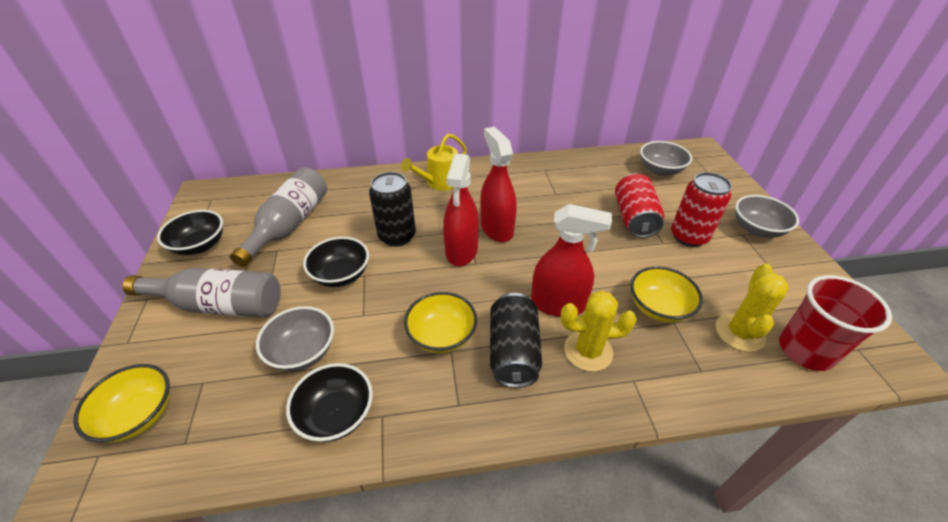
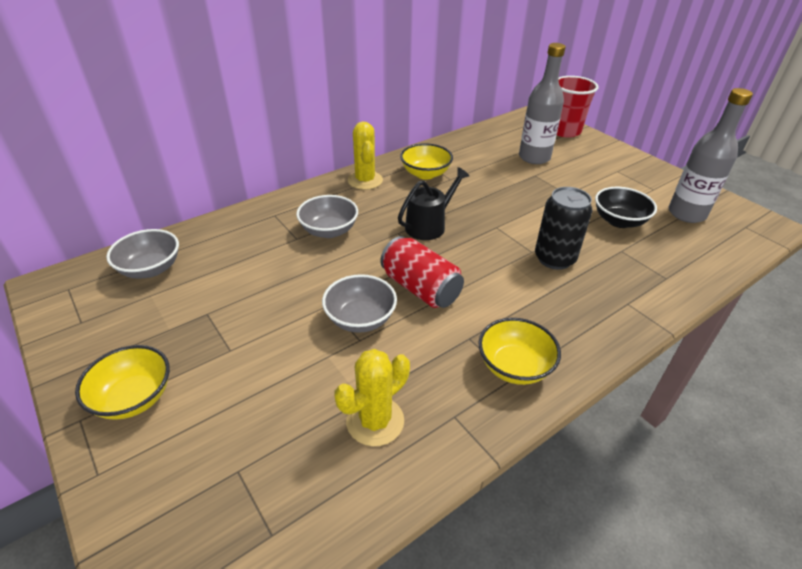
black bowl: 3 -> 1
black can: 2 -> 1
black watering can: 0 -> 1
red can: 2 -> 1
red spray bottle: 3 -> 0
yellow watering can: 1 -> 0

